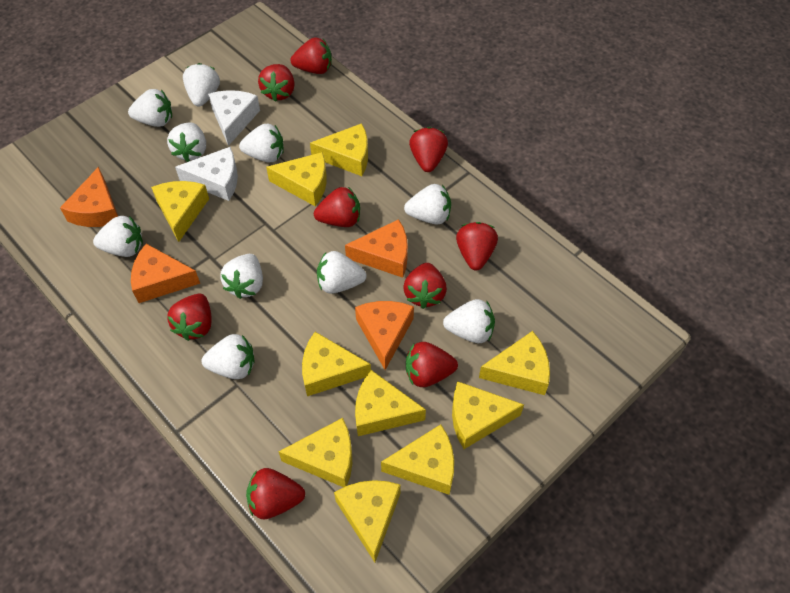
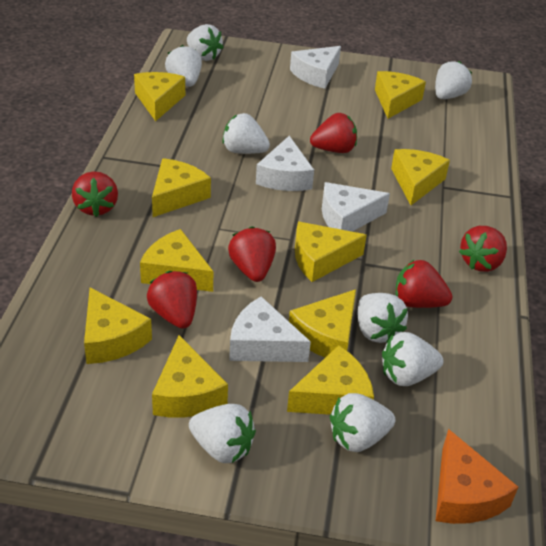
orange cheese: 4 -> 1
red strawberry: 9 -> 6
white cheese: 2 -> 4
white strawberry: 10 -> 8

